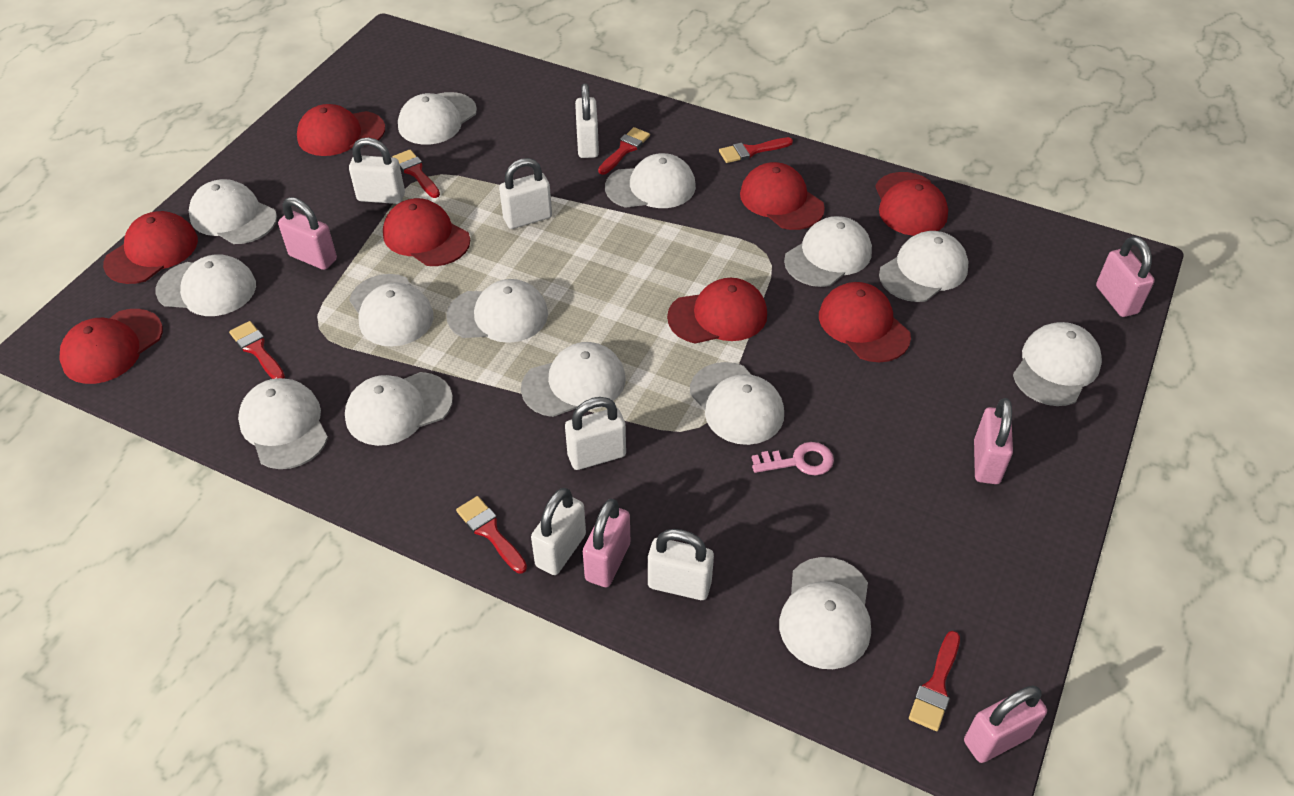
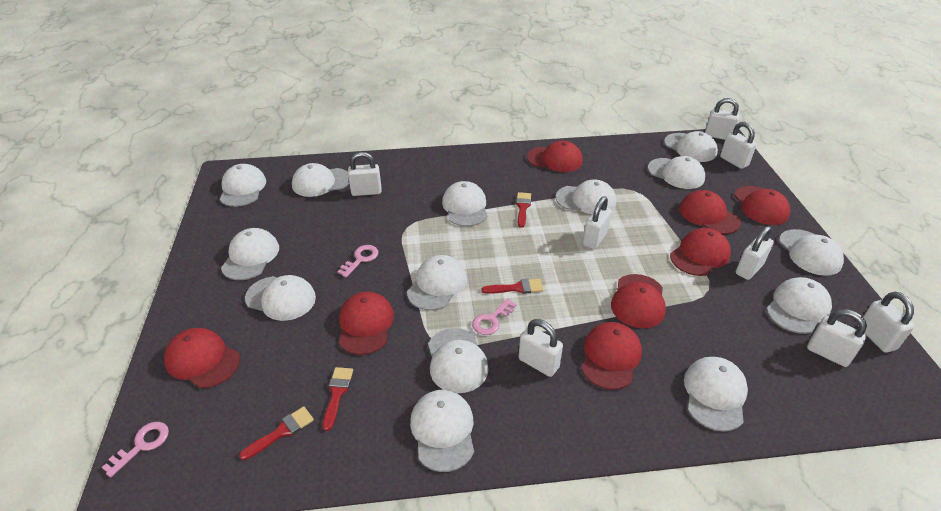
pink key: 1 -> 3
pink padlock: 5 -> 0
red brush: 6 -> 4
white padlock: 6 -> 8

